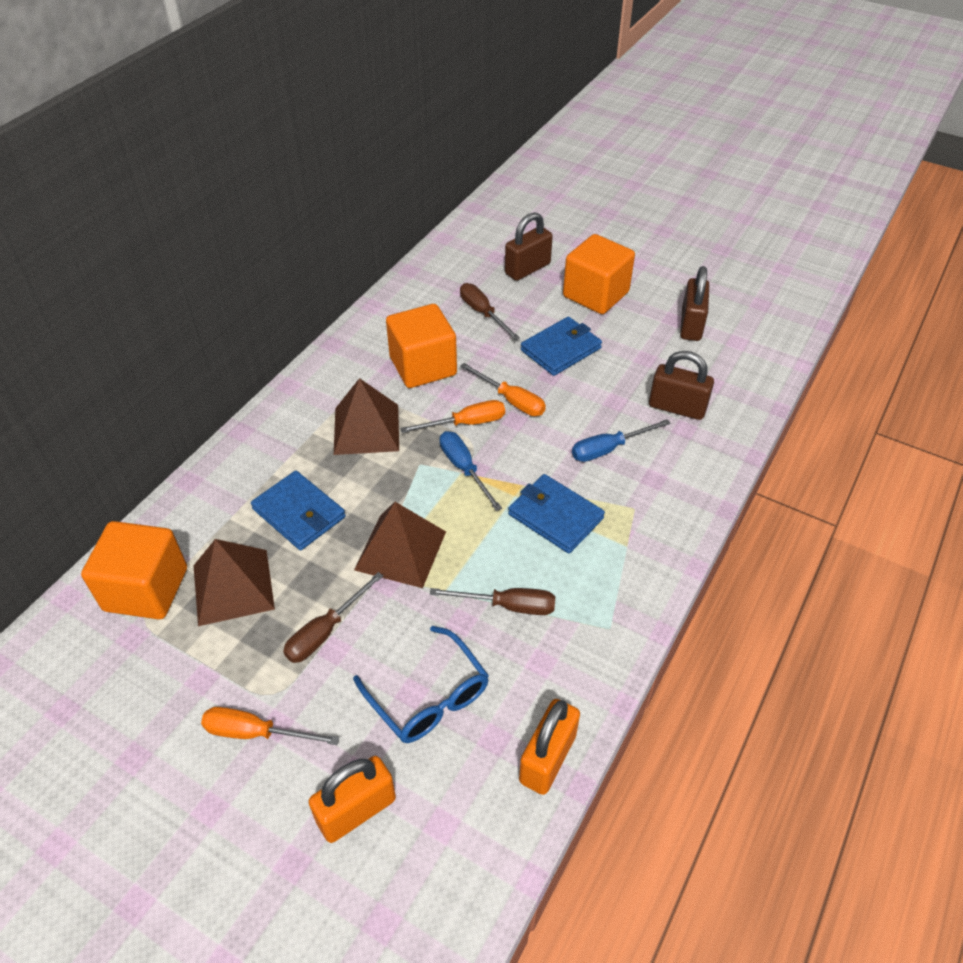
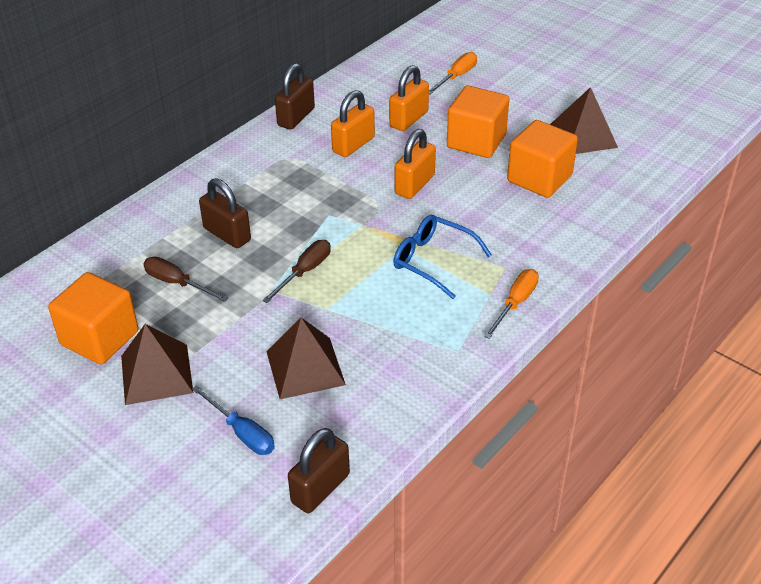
blue screwdriver: 2 -> 1
blue wallet: 3 -> 0
brown screwdriver: 3 -> 2
orange padlock: 2 -> 3
orange screwdriver: 3 -> 2

